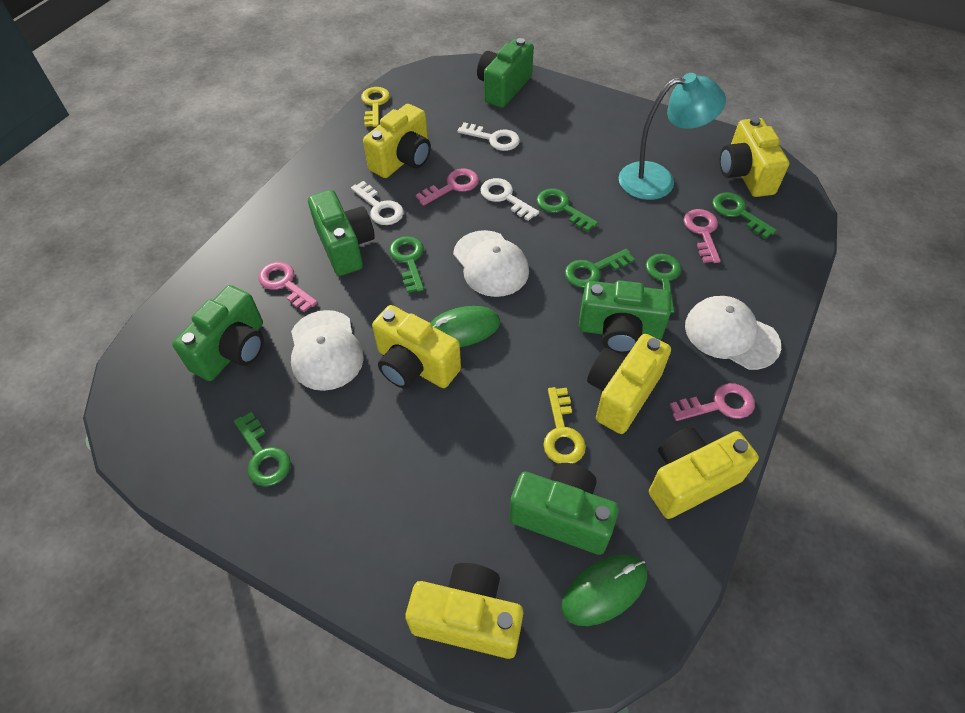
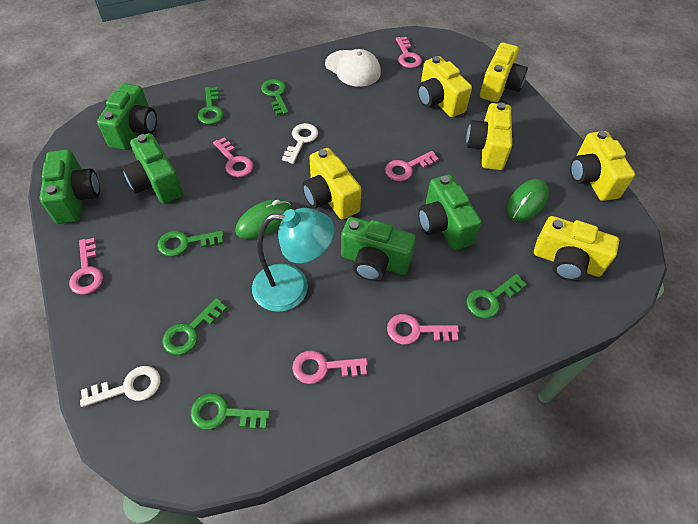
pink key: 4 -> 6
white cap: 3 -> 1
white key: 3 -> 2
yellow key: 2 -> 0

